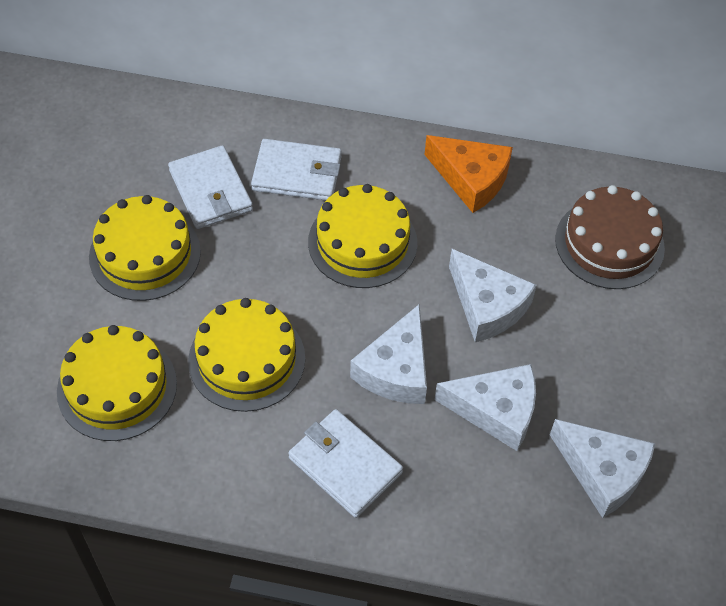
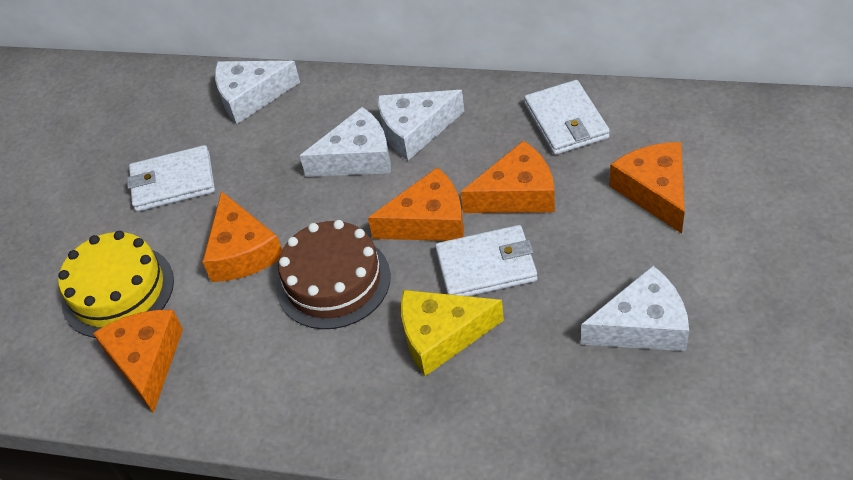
orange cheese: 1 -> 5
yellow cake: 4 -> 1
yellow cheese: 0 -> 1

